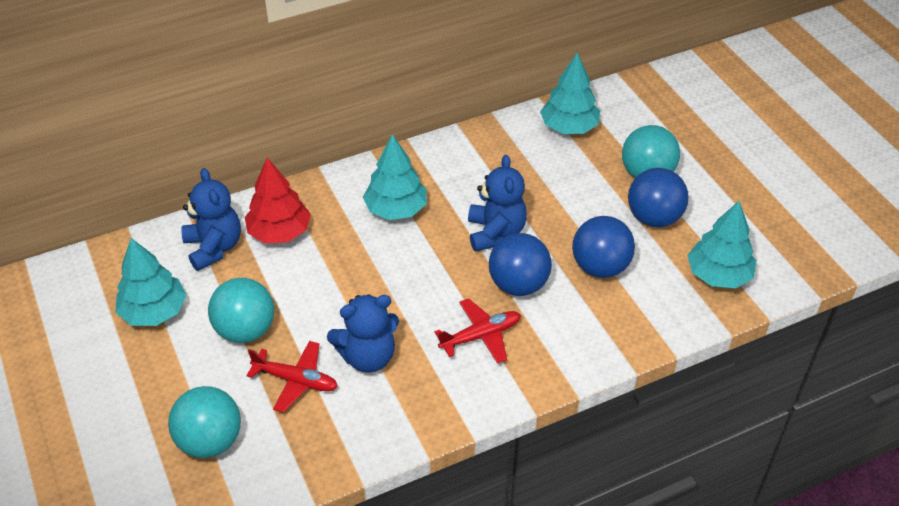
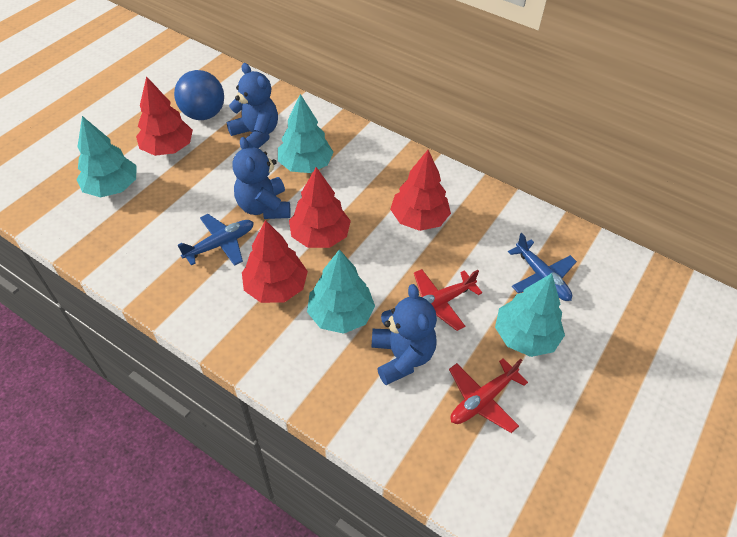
blue ball: 3 -> 1
blue plane: 0 -> 2
red tree: 1 -> 4
turquoise ball: 3 -> 0

